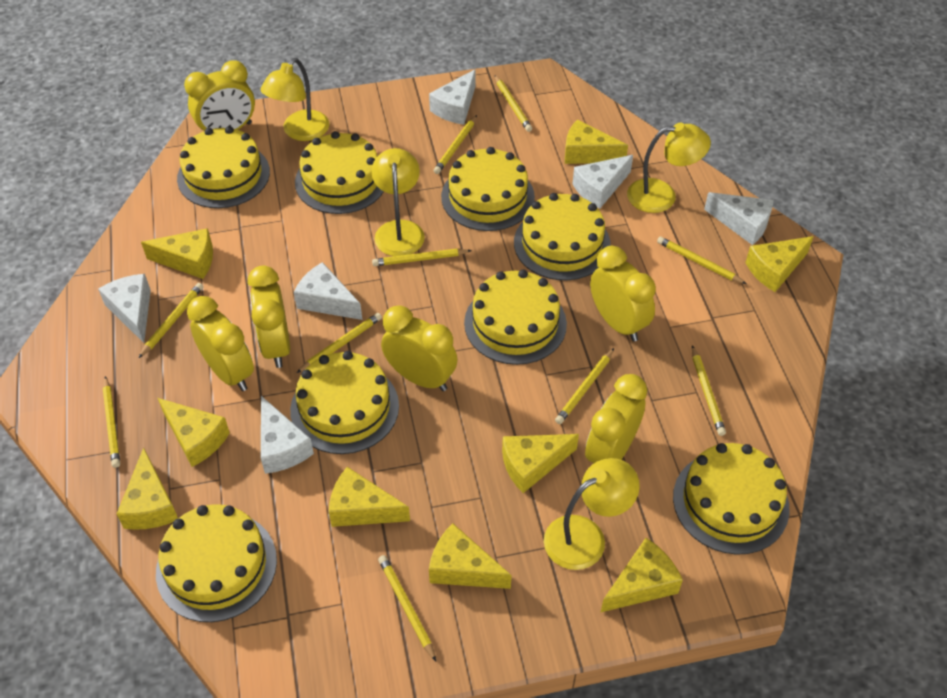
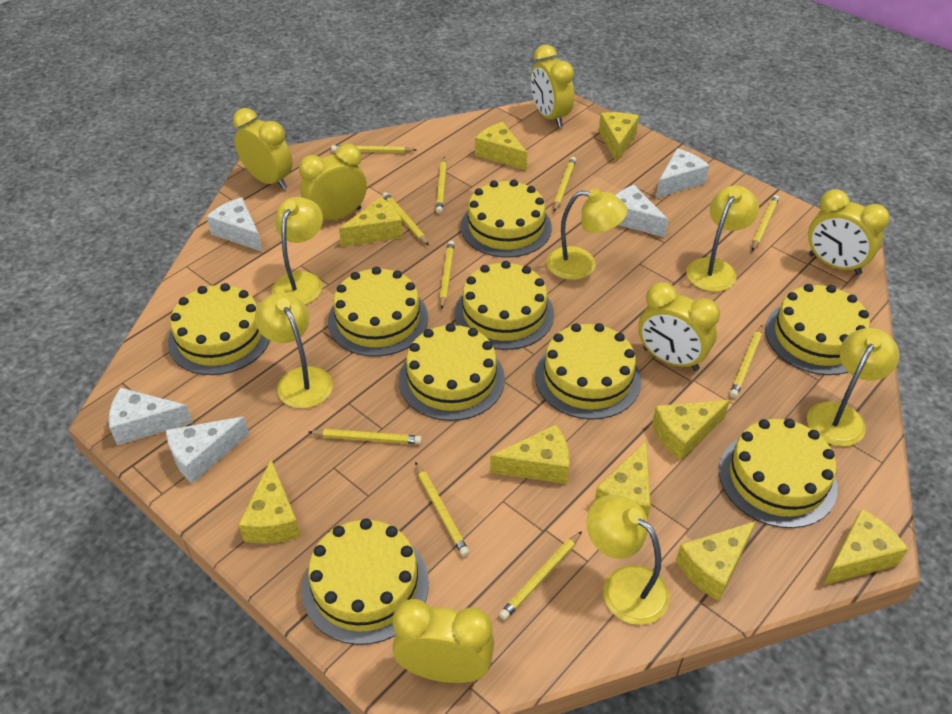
white cheese: 6 -> 5
yellow cake: 8 -> 9
yellow lamp: 4 -> 6

